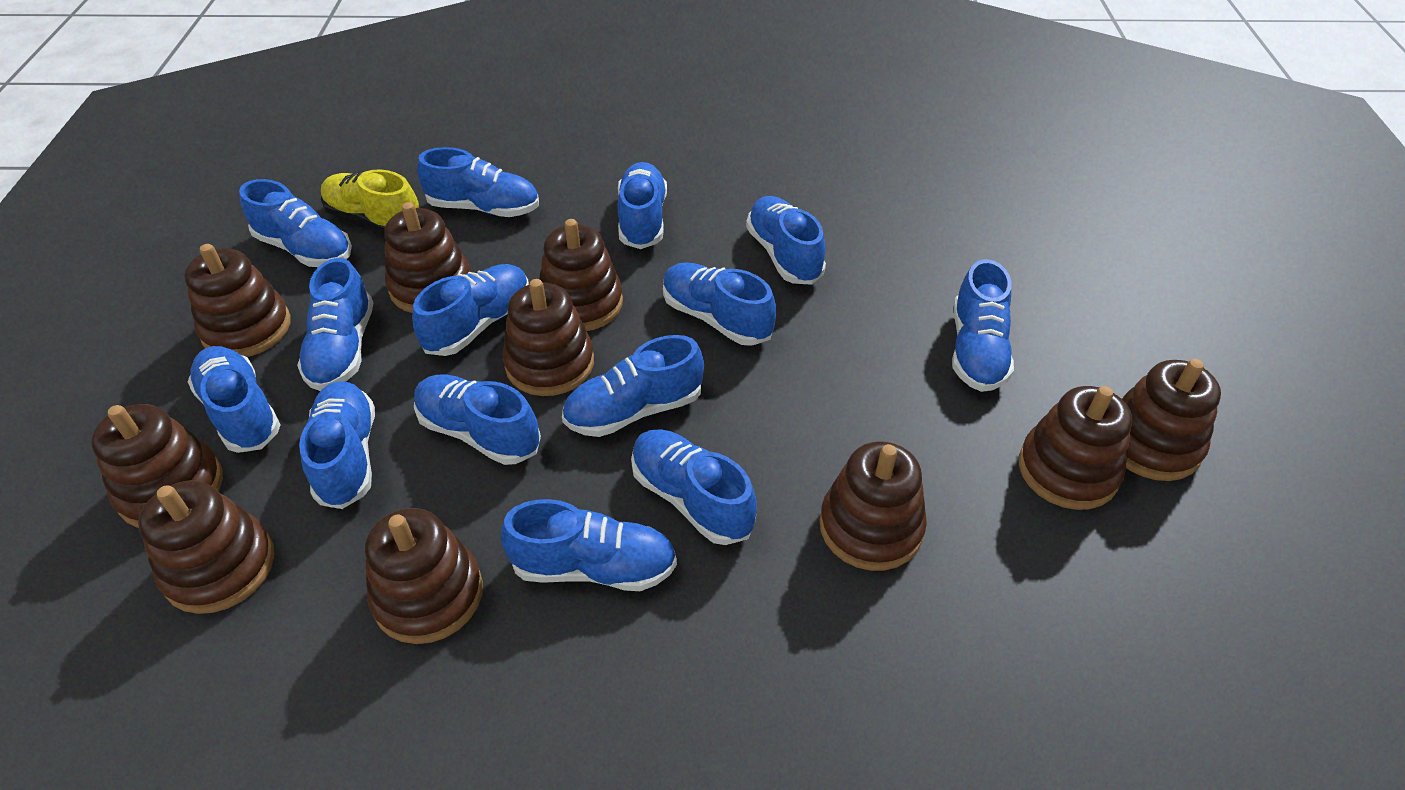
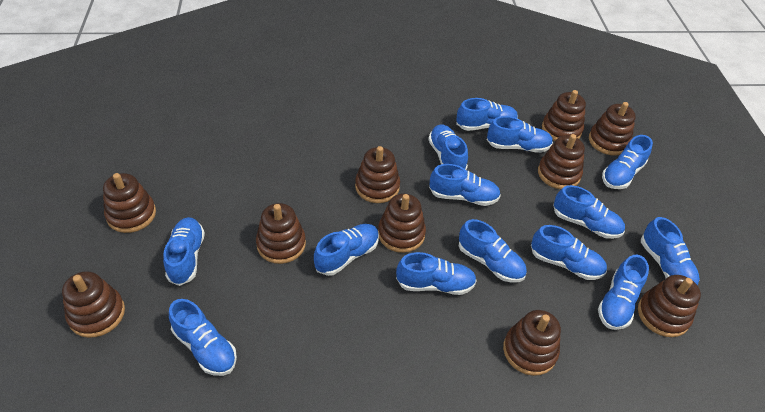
yellow shoe: 1 -> 0

